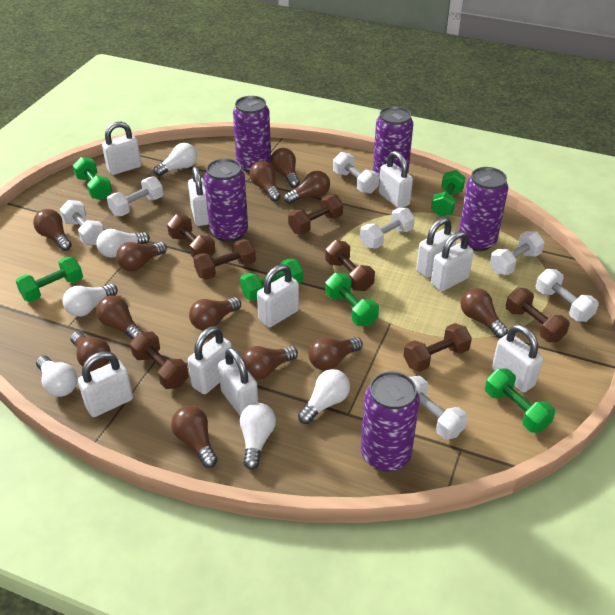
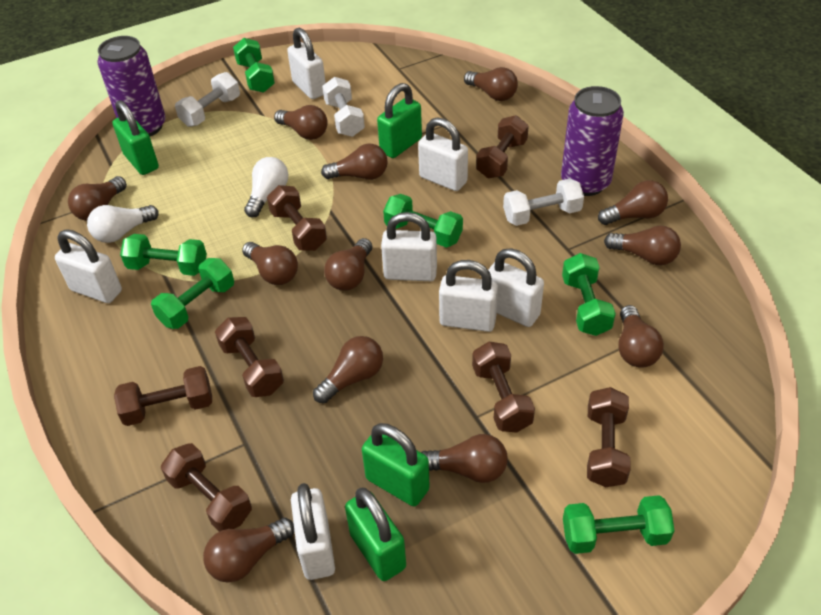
green padlock: 0 -> 4
purple can: 5 -> 2
white dumbbell: 7 -> 3
white light bulb: 6 -> 2
white padlock: 10 -> 7

